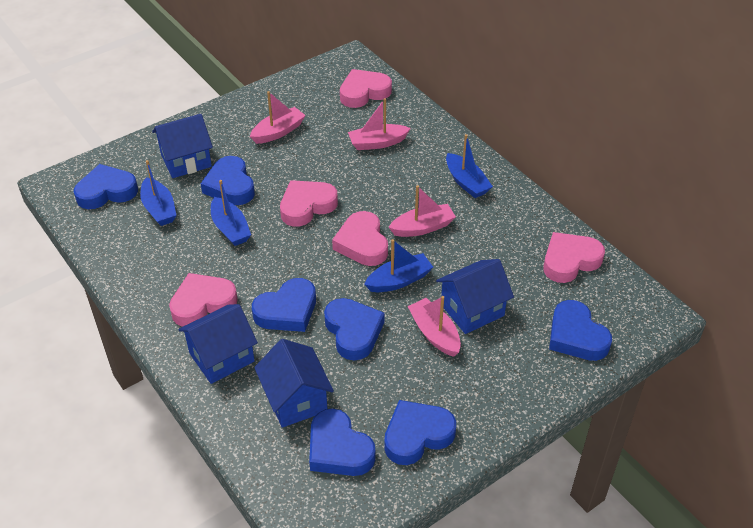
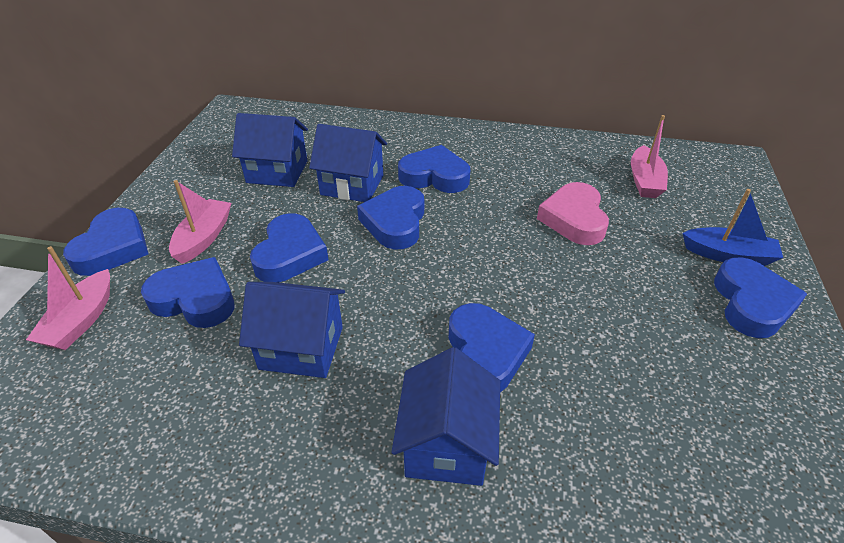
blue boat: 4 -> 1
pink boat: 4 -> 3
pink heart: 5 -> 1

